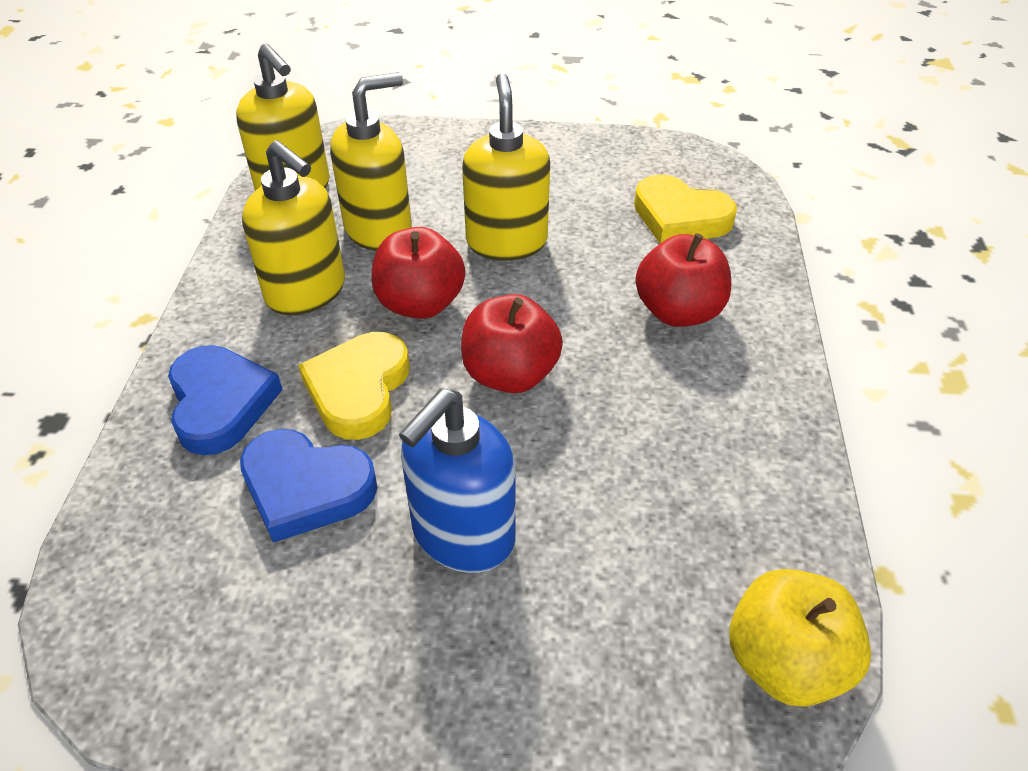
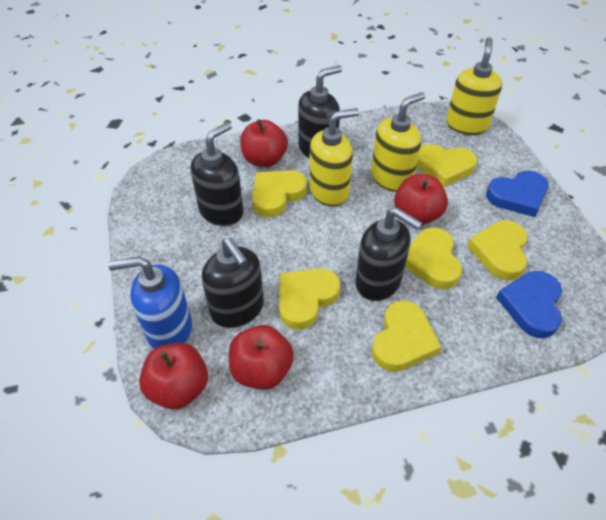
black soap dispenser: 0 -> 4
red apple: 3 -> 4
yellow apple: 1 -> 0
yellow heart: 2 -> 6
yellow soap dispenser: 4 -> 3

